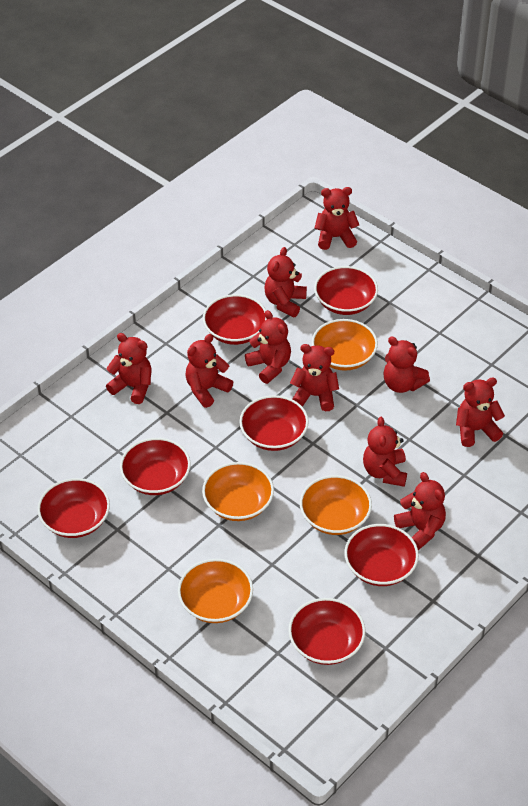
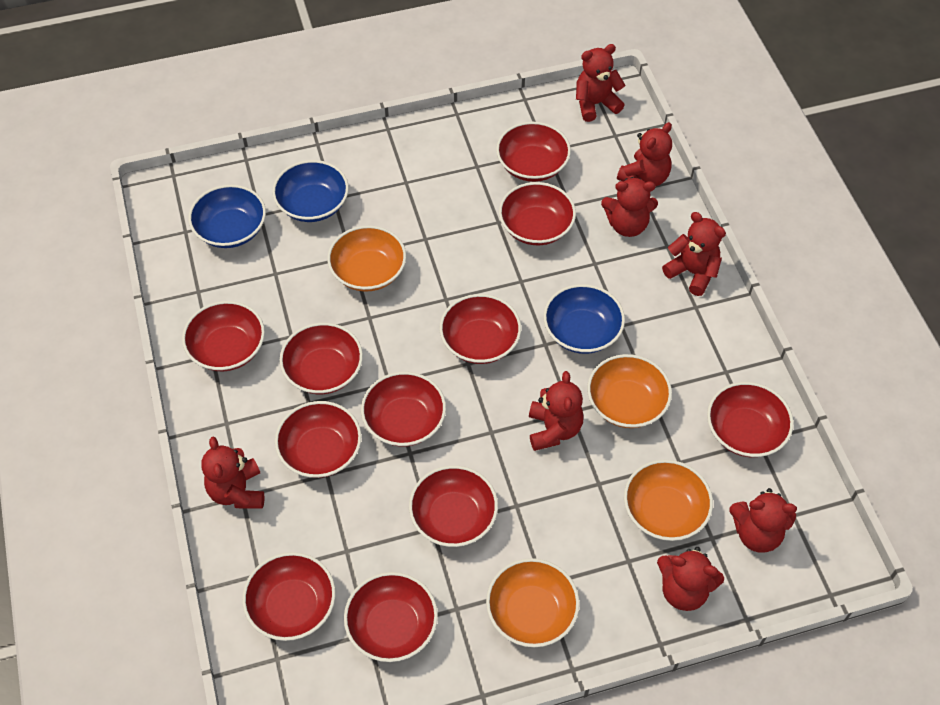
blue bowl: 0 -> 3
red bowl: 7 -> 11
red teddy bear: 10 -> 8

